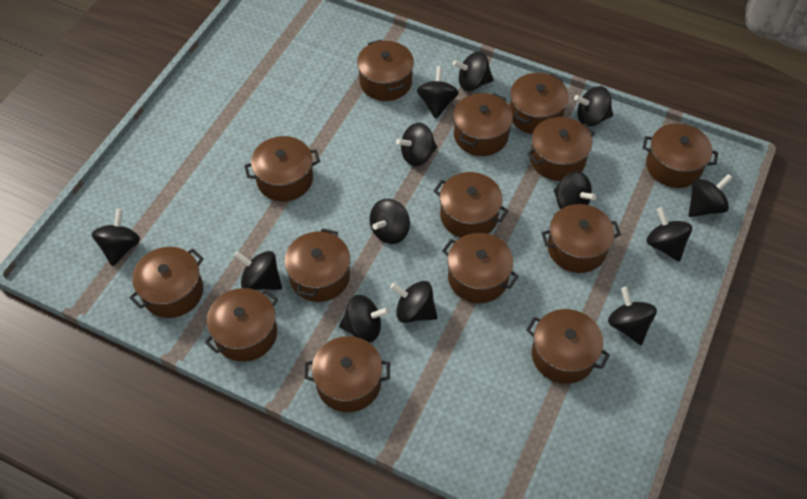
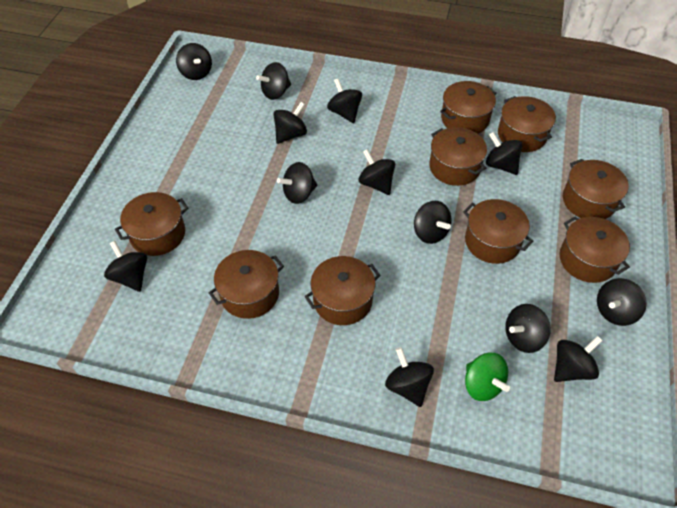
brown pot: 14 -> 9
green spinning top: 0 -> 1

